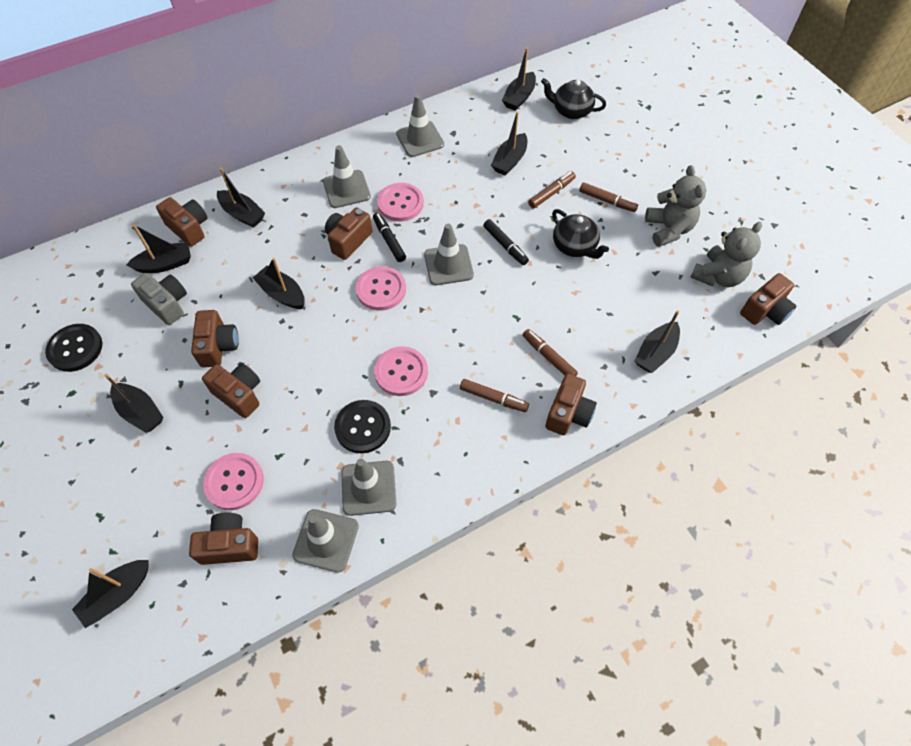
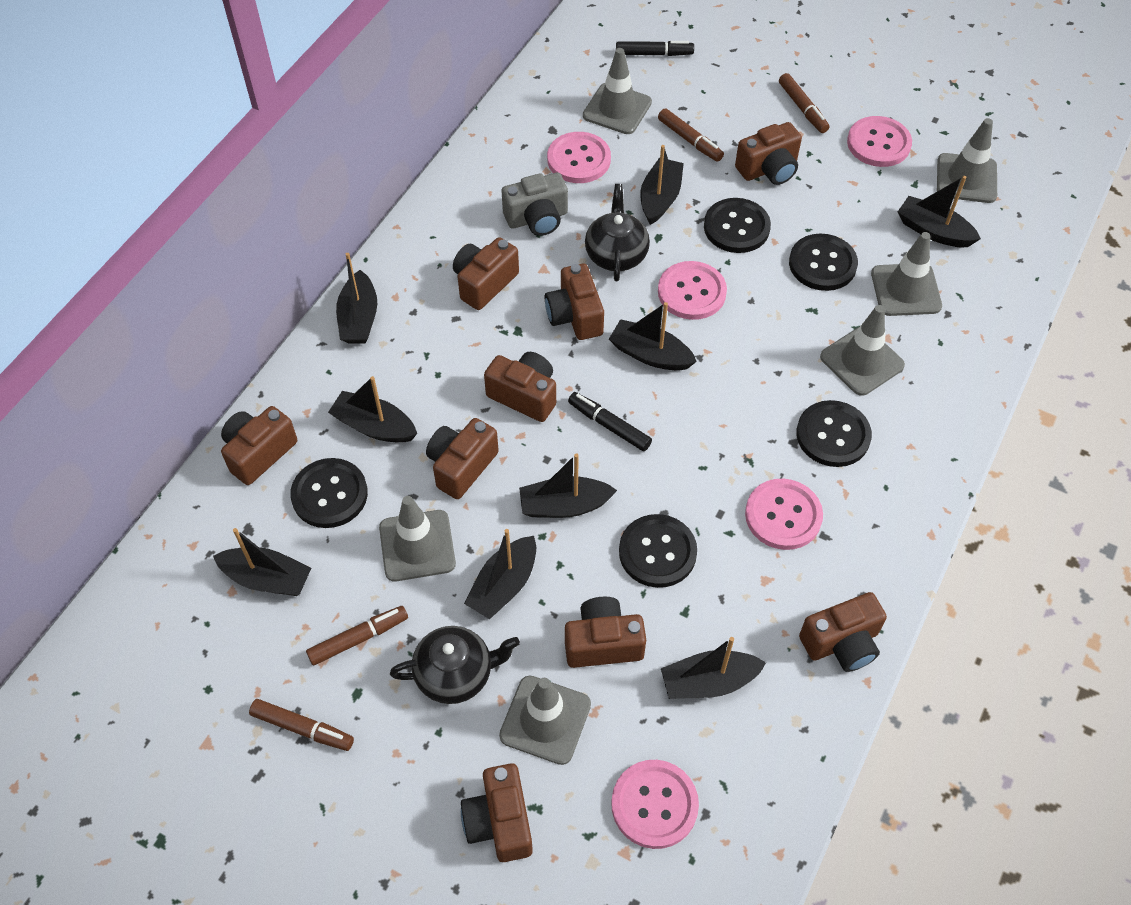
black boat: 8 -> 9
black button: 2 -> 5
brown camera: 7 -> 9
grey teddy bear: 2 -> 0
grey traffic cone: 5 -> 6
pink button: 4 -> 5

